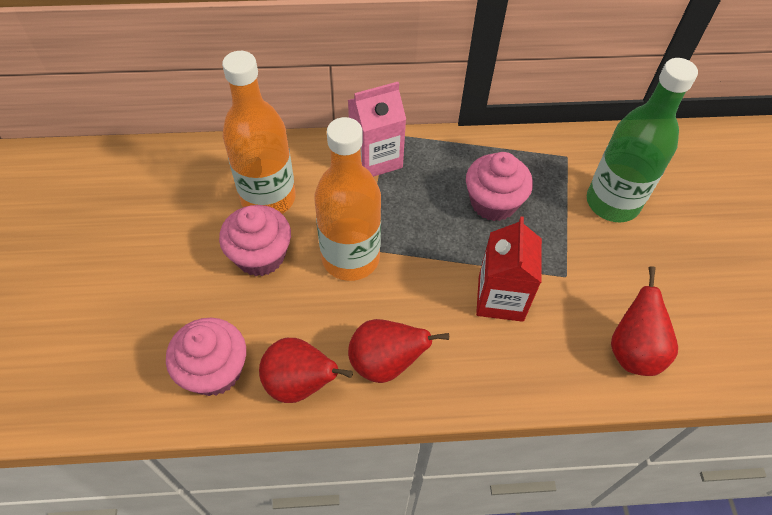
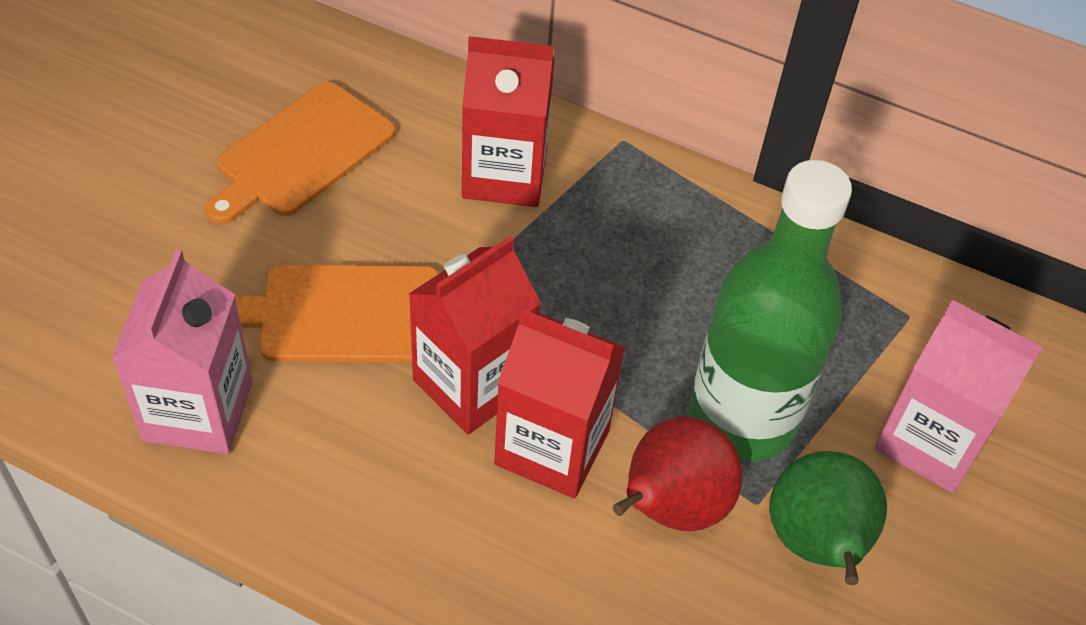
green pear: 0 -> 1
orange bottle: 2 -> 0
orange cutting board: 0 -> 2
pink carton: 1 -> 2
pink cupcake: 3 -> 0
red carton: 1 -> 3
red pear: 3 -> 1

